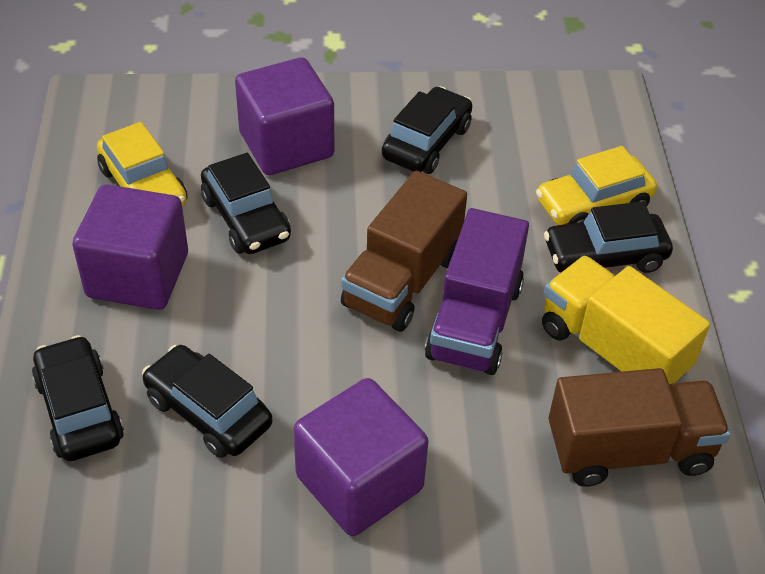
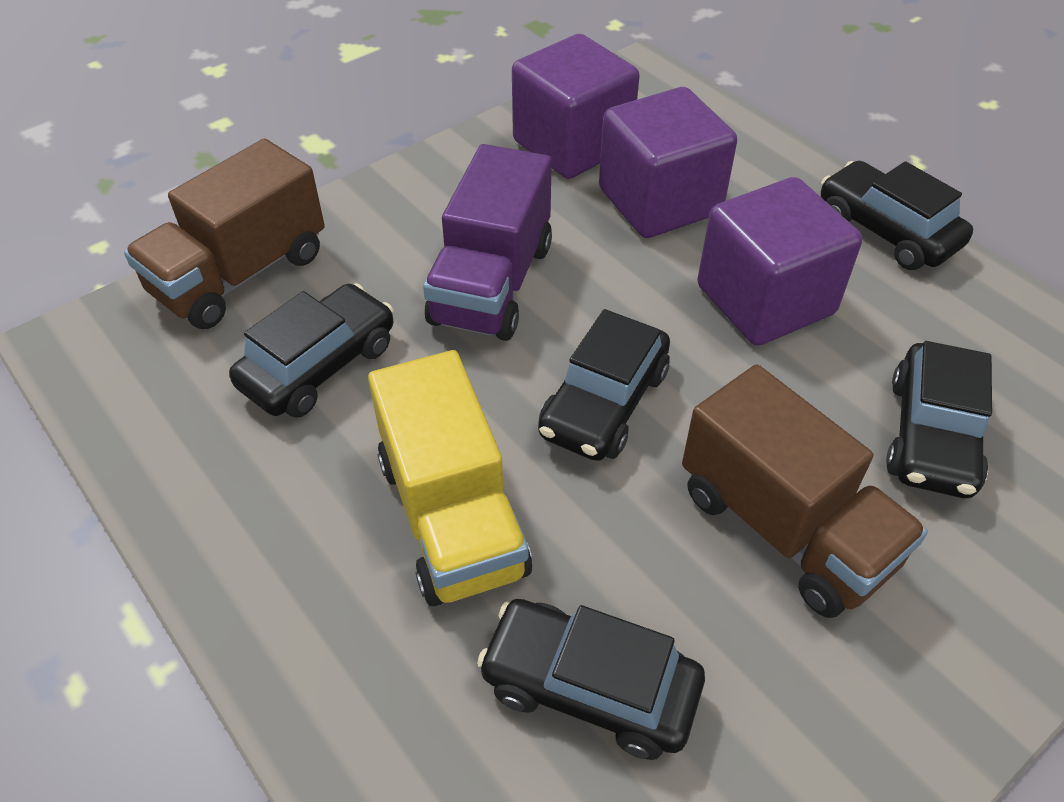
yellow car: 2 -> 0

